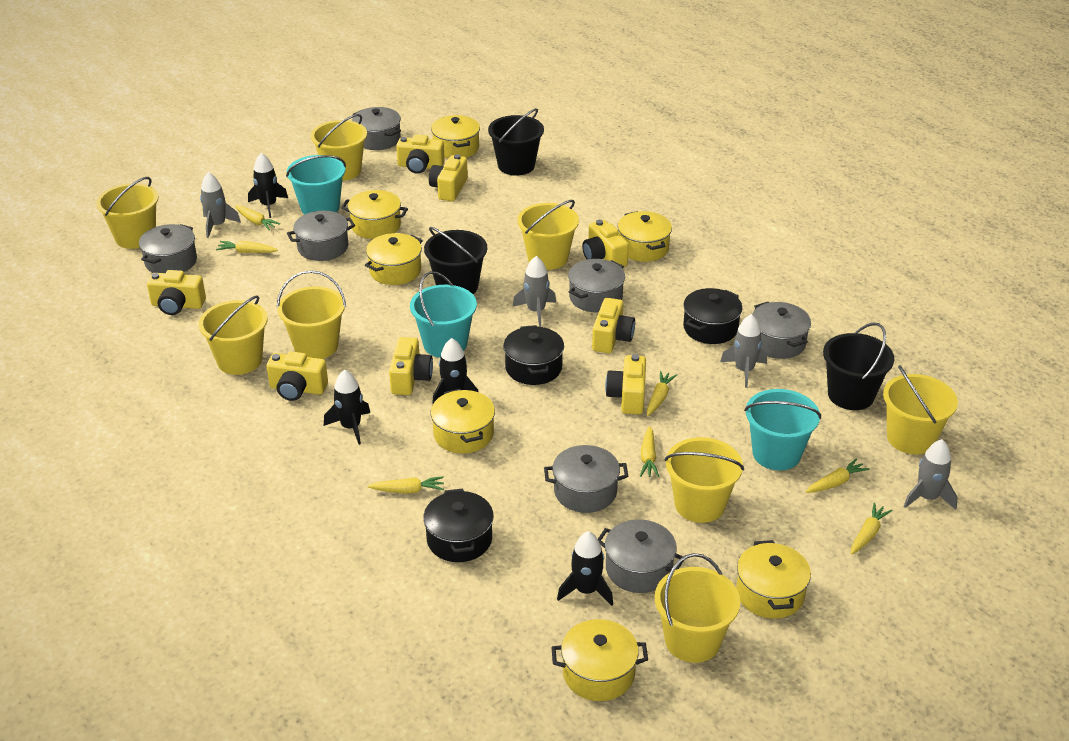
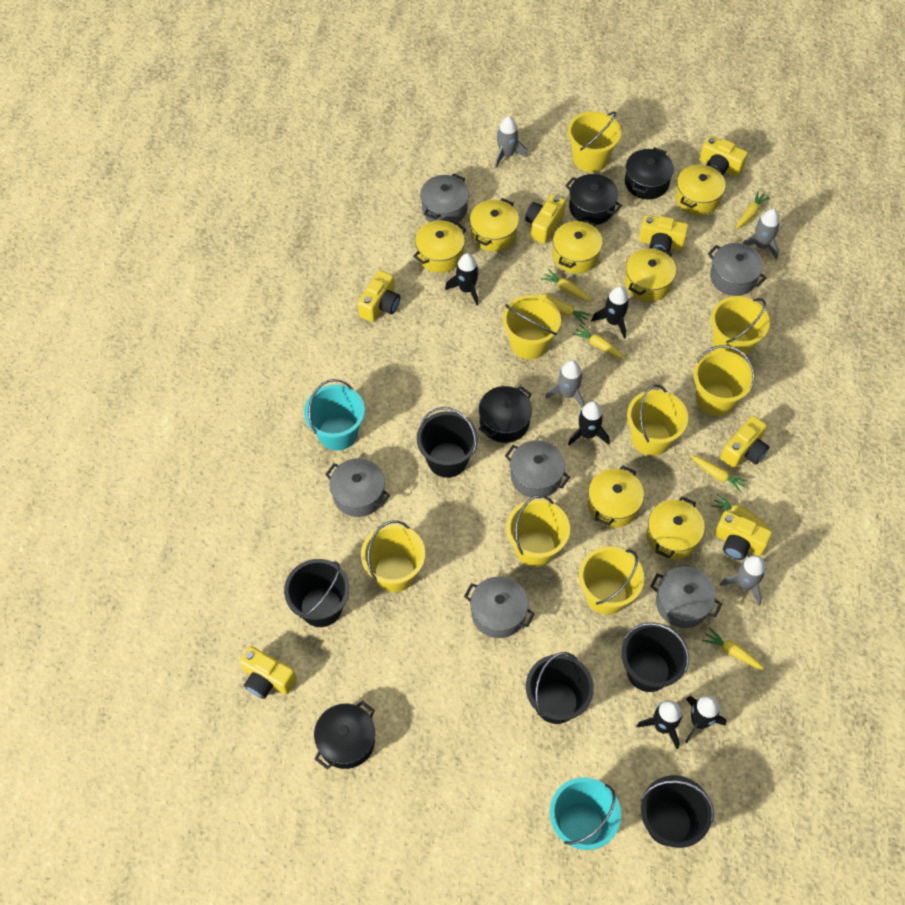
black bucket: 3 -> 5
black pot: 3 -> 4
black rocket: 4 -> 5
grey pot: 7 -> 6
turquoise bucket: 3 -> 2
yellow camera: 8 -> 7

